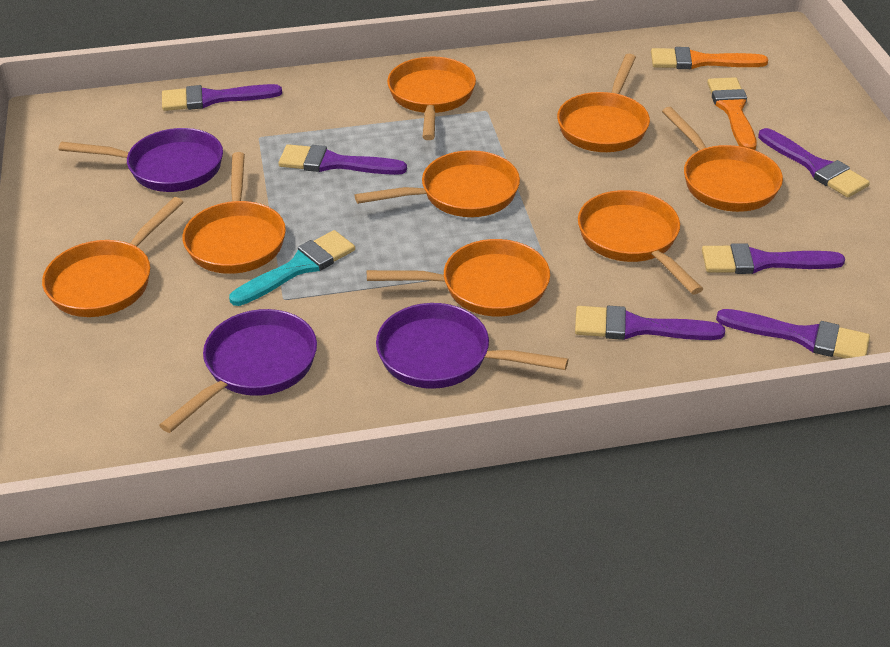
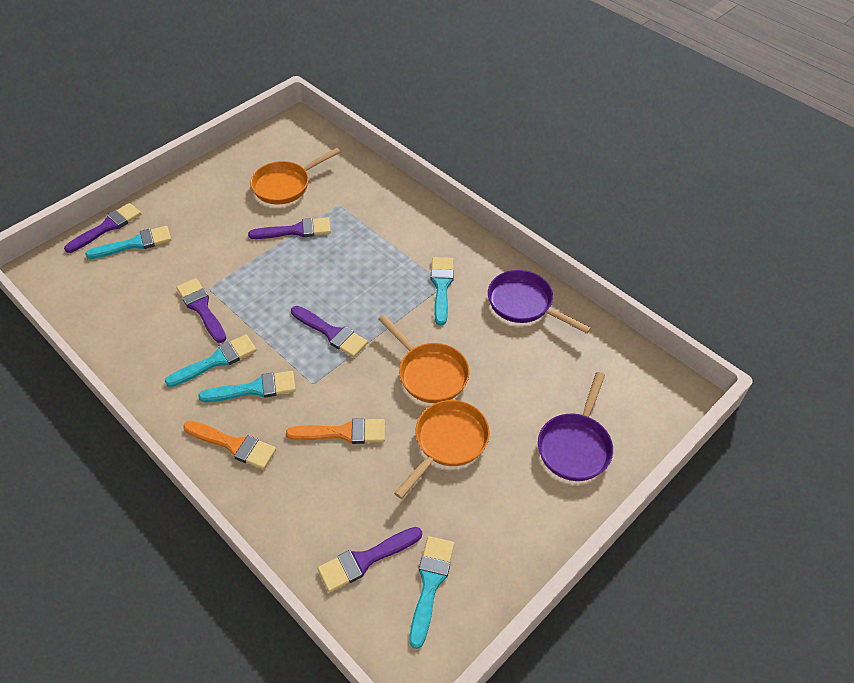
orange pan: 8 -> 3
purple brush: 6 -> 5
purple pan: 3 -> 2
turquoise brush: 1 -> 5

